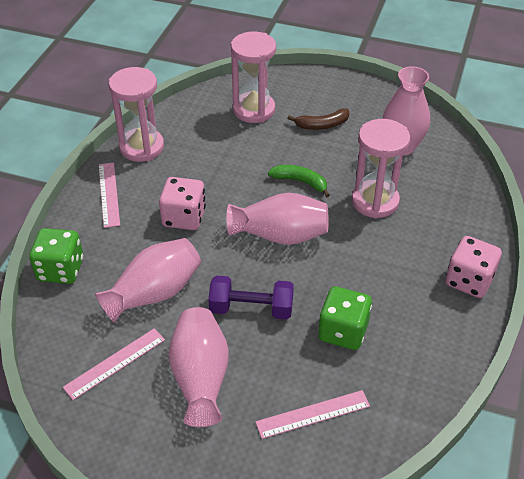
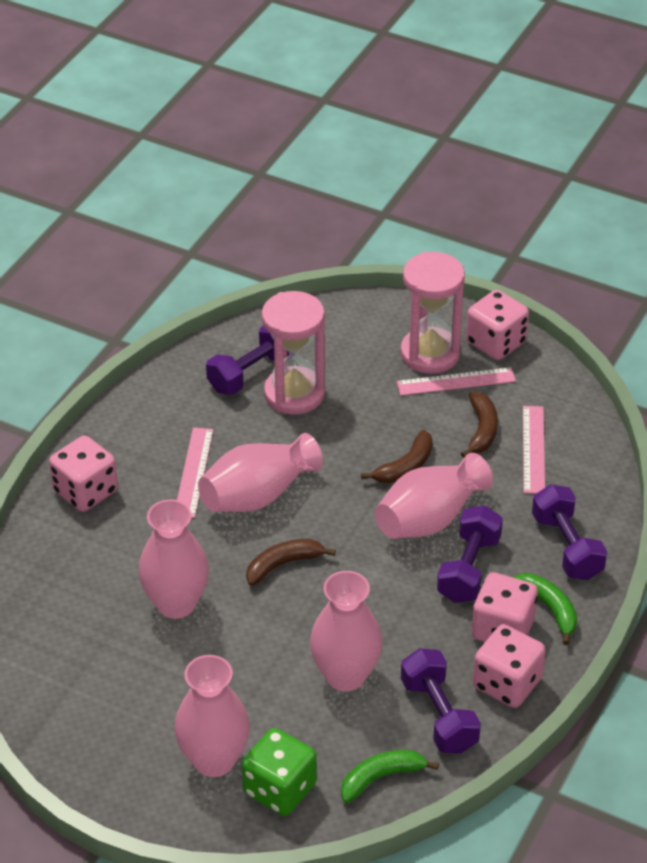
brown banana: 1 -> 3
green banana: 1 -> 2
green dice: 2 -> 1
pink dice: 2 -> 4
pink hourglass: 3 -> 2
pink vase: 4 -> 5
purple dumbbell: 1 -> 4

